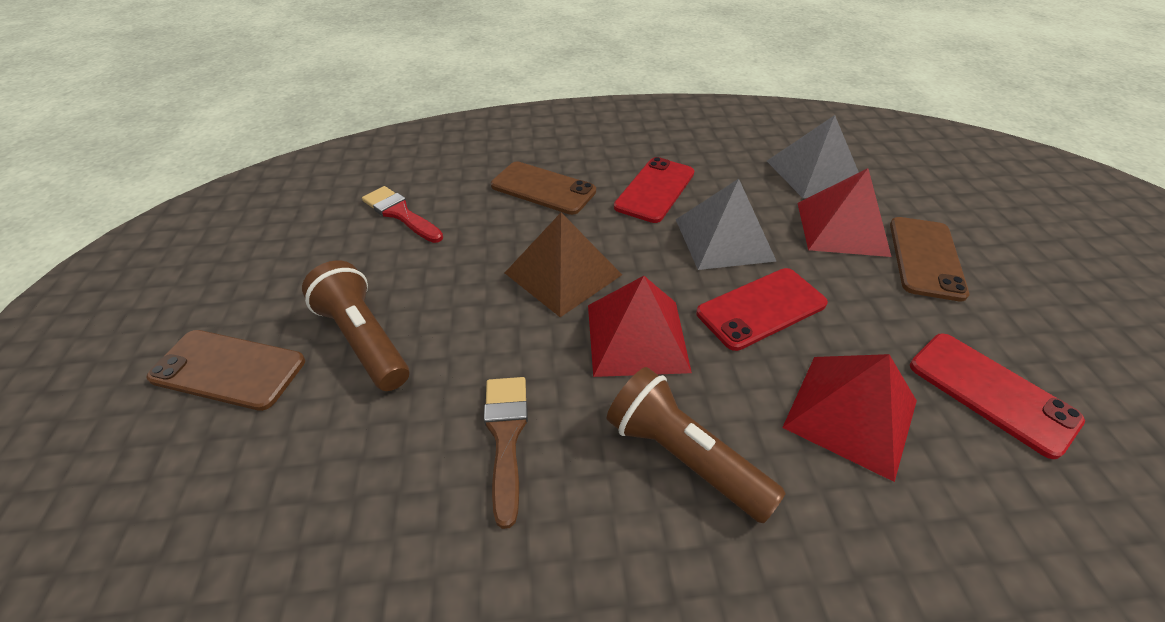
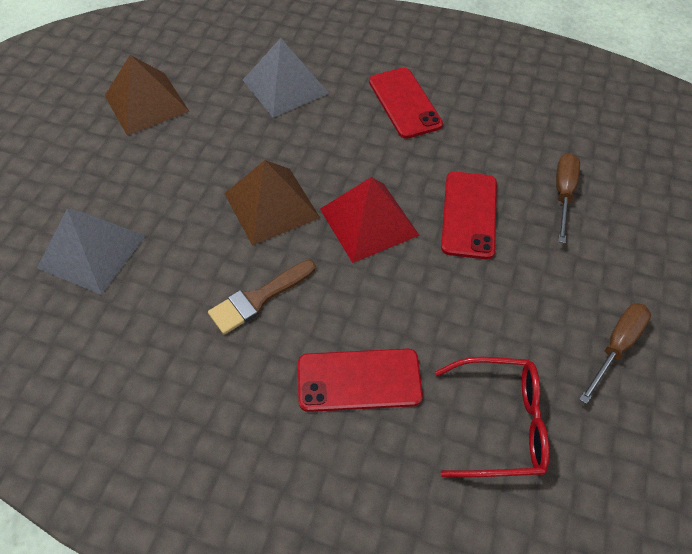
brown flashlight: 2 -> 0
brown phone: 3 -> 0
brown pyramid: 1 -> 2
brown screwdriver: 0 -> 2
red brush: 1 -> 0
red glasses: 0 -> 1
red pyramid: 3 -> 1

